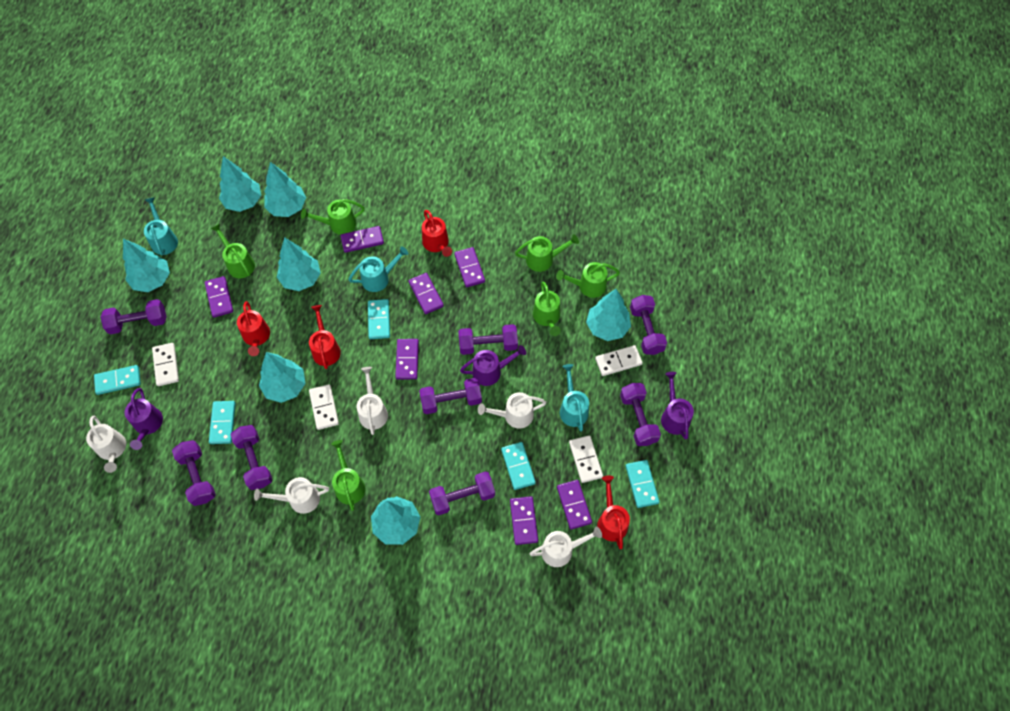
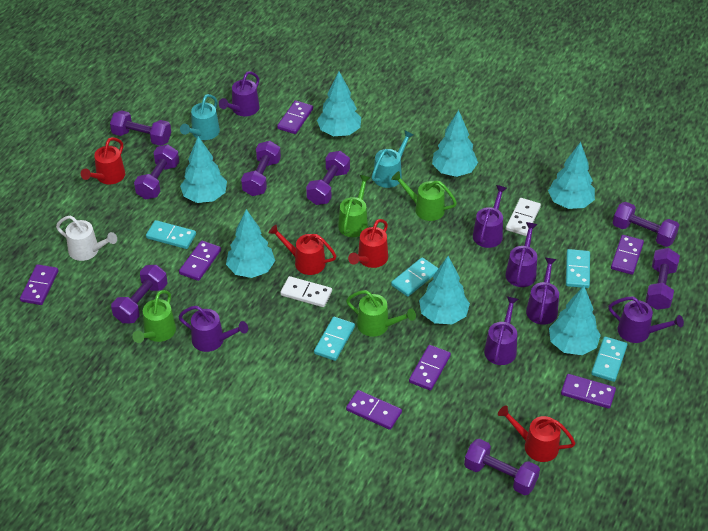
green watering can: 6 -> 4
purple watering can: 3 -> 7
turquoise watering can: 3 -> 2
white domino: 4 -> 2
white watering can: 5 -> 1

